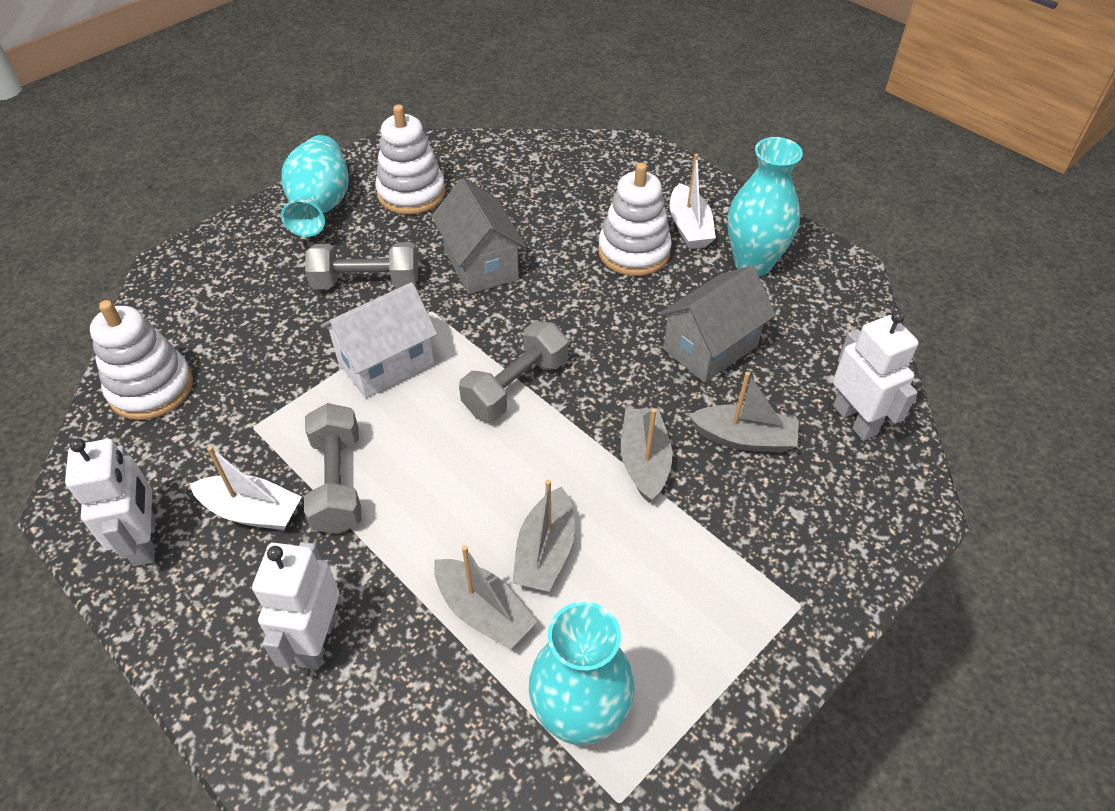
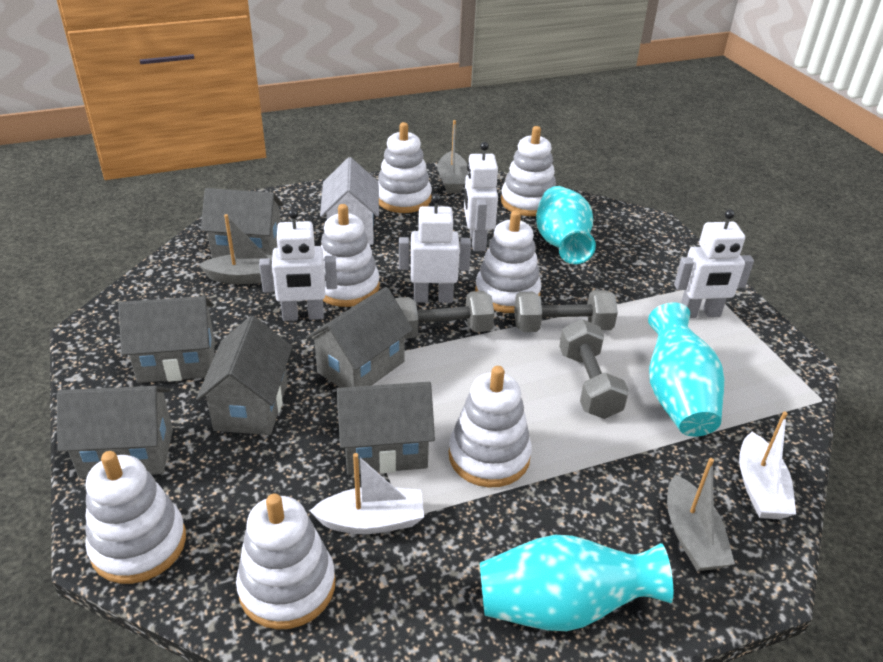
grey boat: 4 -> 3
grey house: 2 -> 6
white robot: 3 -> 4
white stacking toy: 3 -> 7

